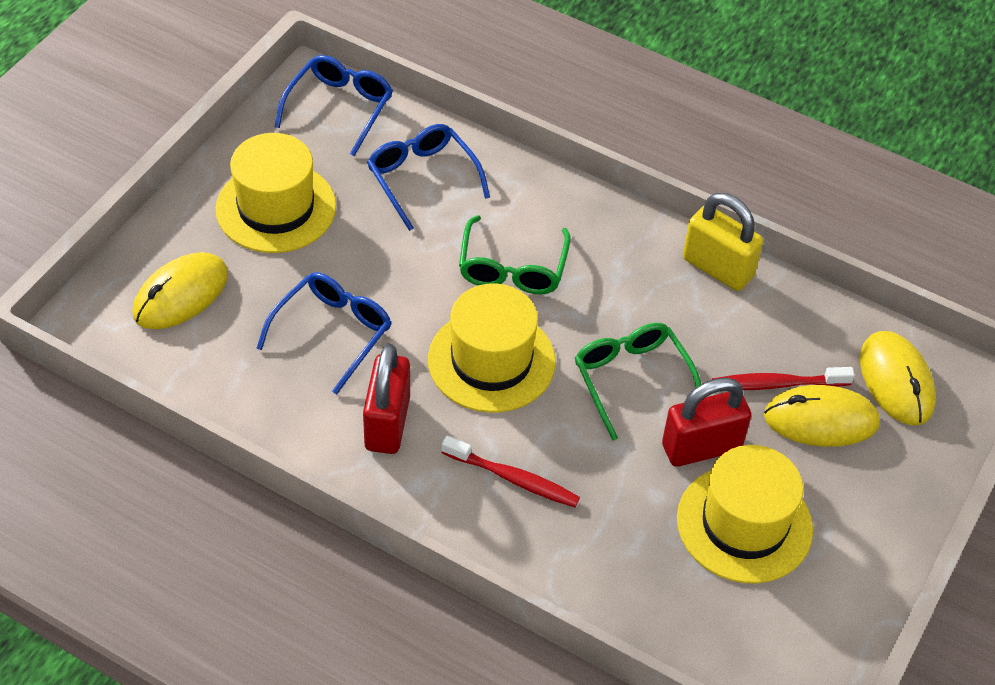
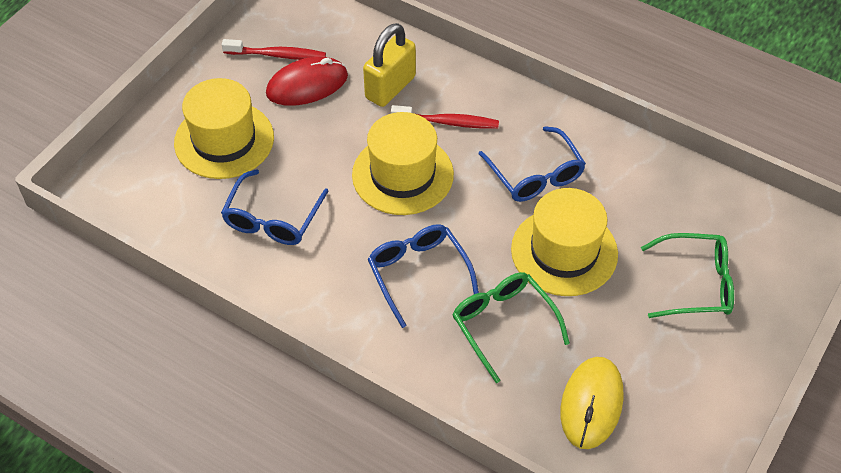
red mouse: 0 -> 1
red padlock: 2 -> 0
yellow mouse: 3 -> 1

